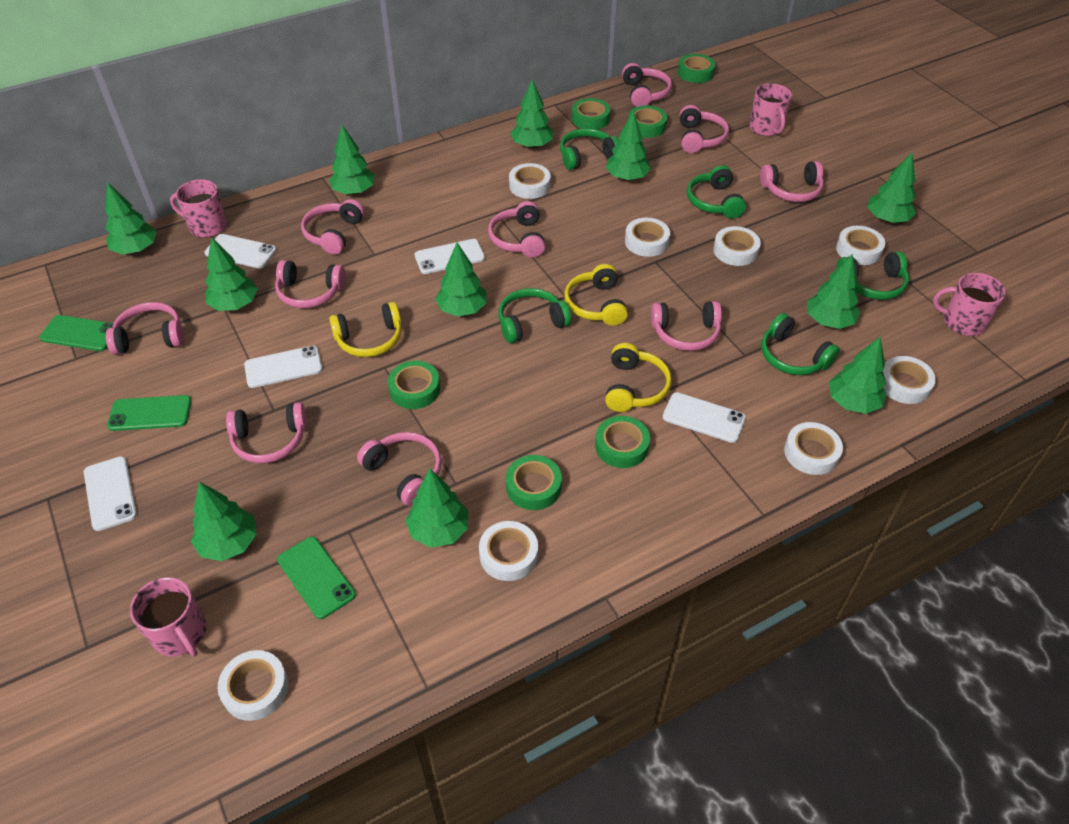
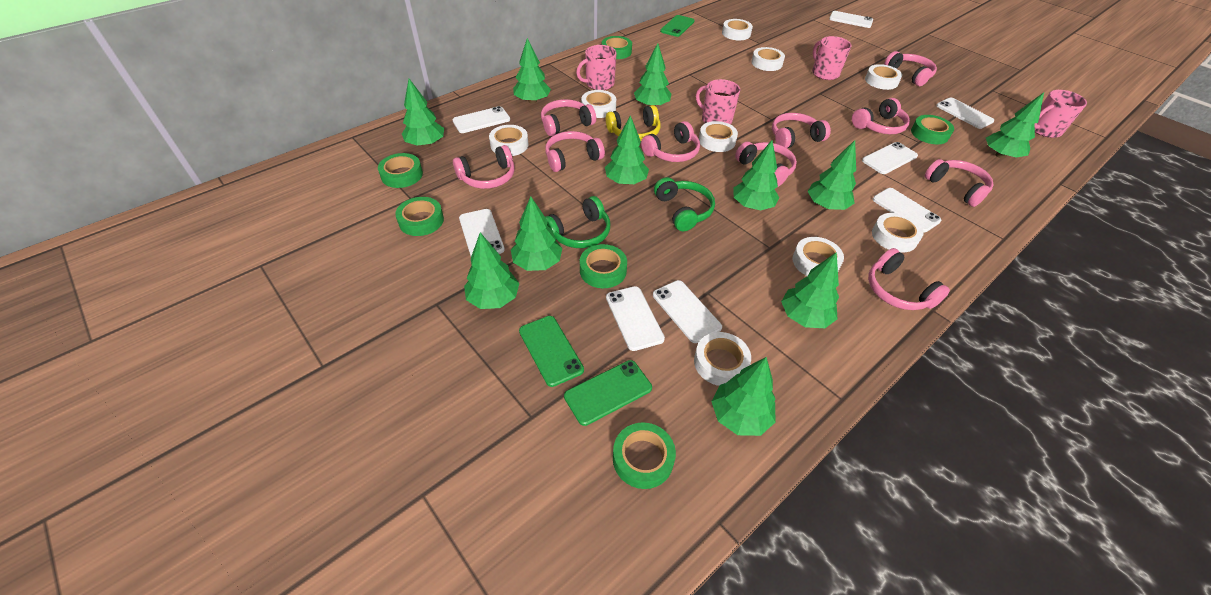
green headphones: 5 -> 2
white phone: 5 -> 8
white tape: 8 -> 9
yellow headphones: 3 -> 1

